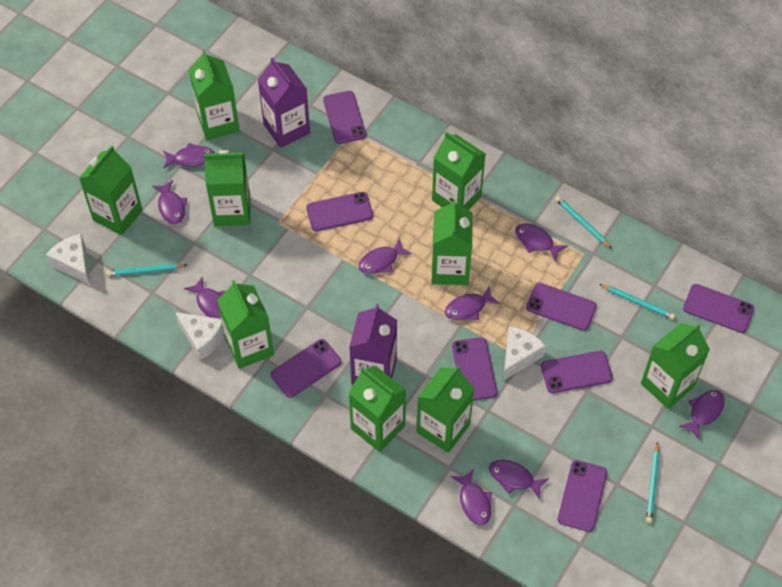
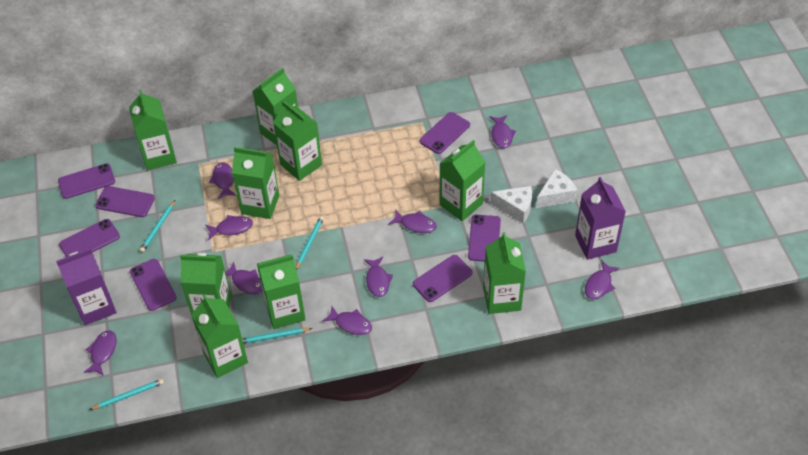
purple phone: 8 -> 7
white cheese: 3 -> 2

